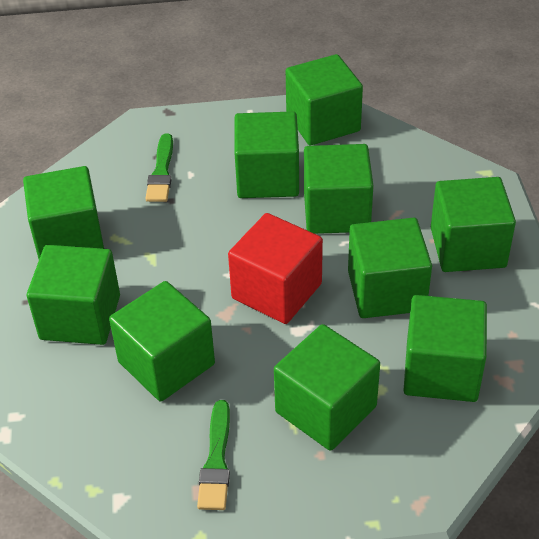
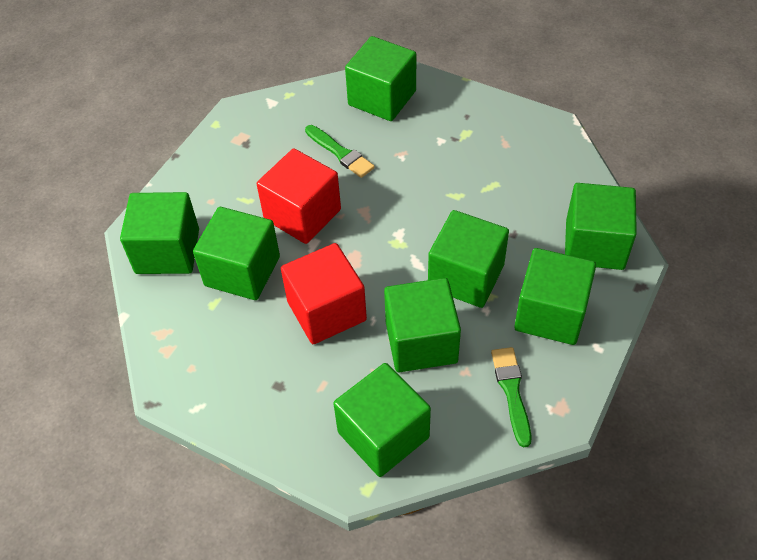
green cube: 10 -> 8
red cube: 1 -> 2

